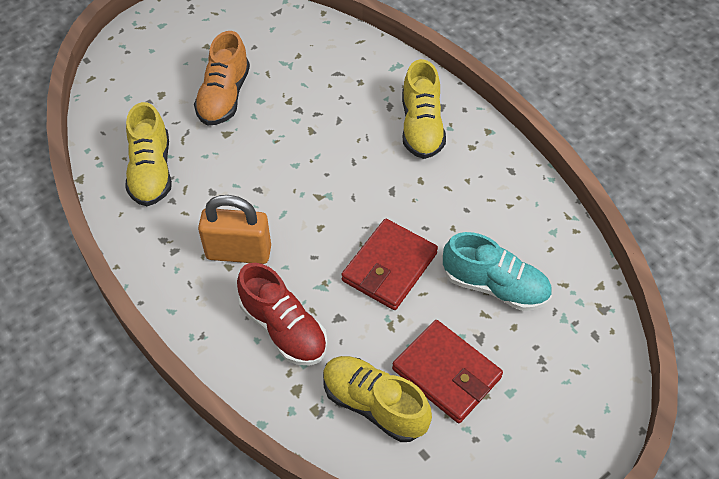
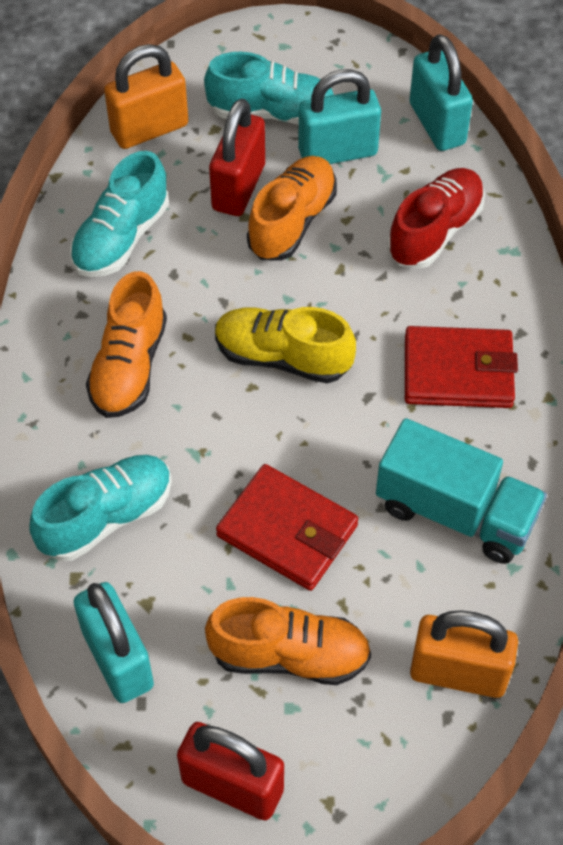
orange padlock: 1 -> 2
orange shoe: 1 -> 3
red padlock: 0 -> 2
turquoise padlock: 0 -> 3
turquoise shoe: 1 -> 3
turquoise truck: 0 -> 1
yellow shoe: 3 -> 1

